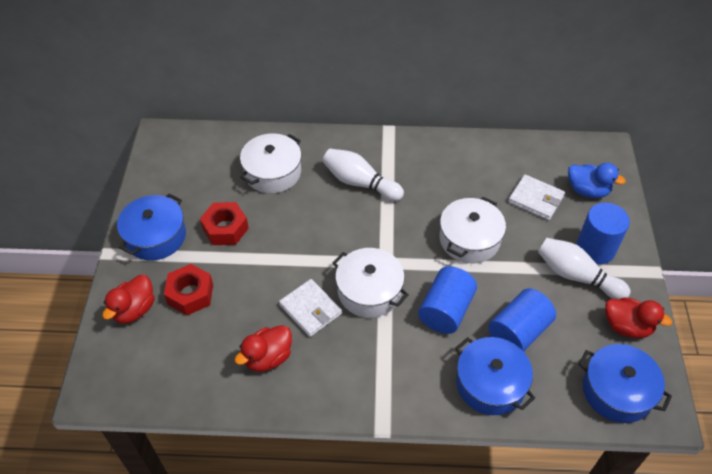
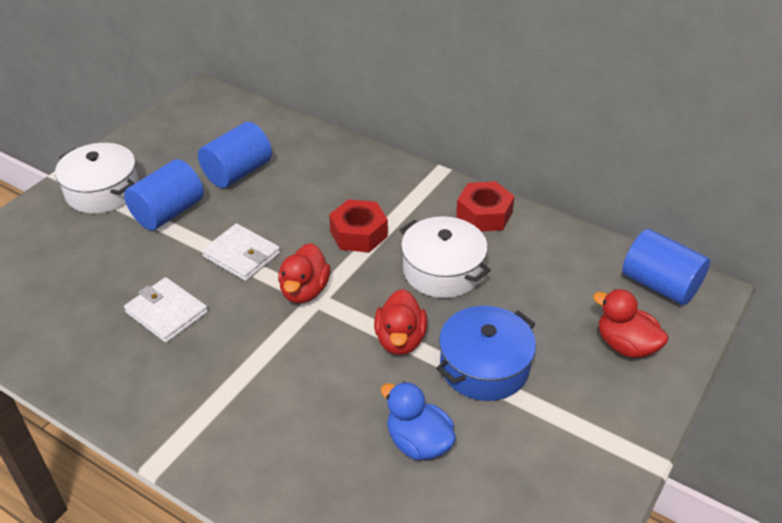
blue pot: 3 -> 1
white bowling pin: 2 -> 0
white pot: 3 -> 2

